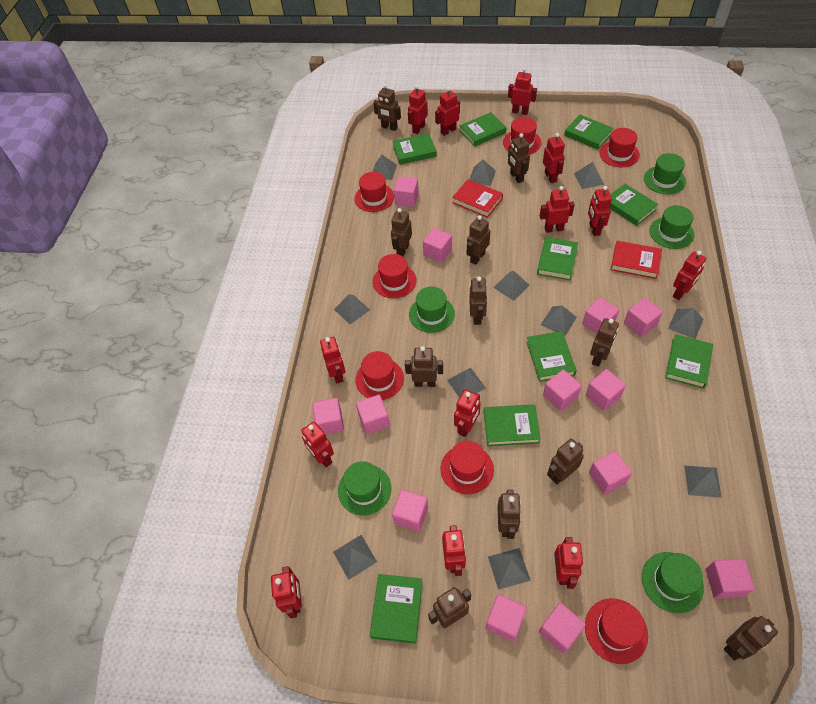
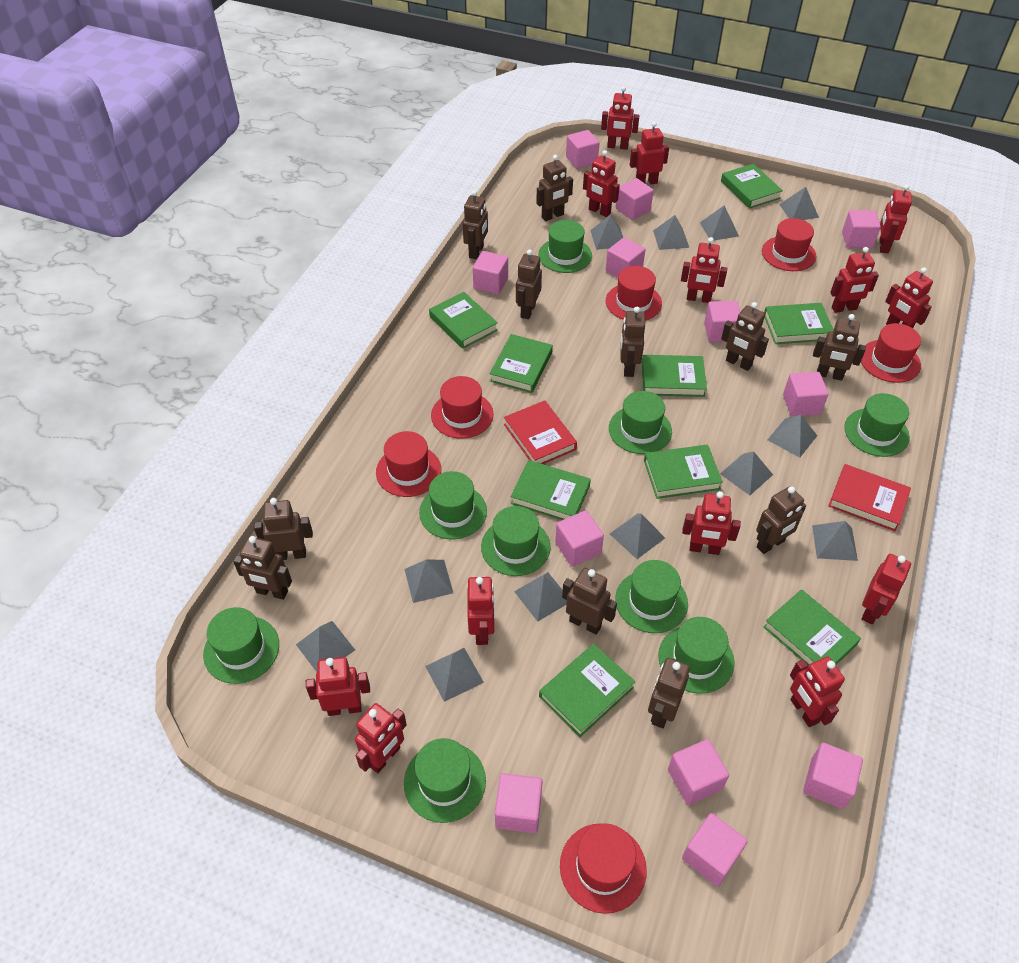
green hat: 5 -> 9
grey pyramid: 11 -> 12
pink cube: 13 -> 12
red hat: 7 -> 6

